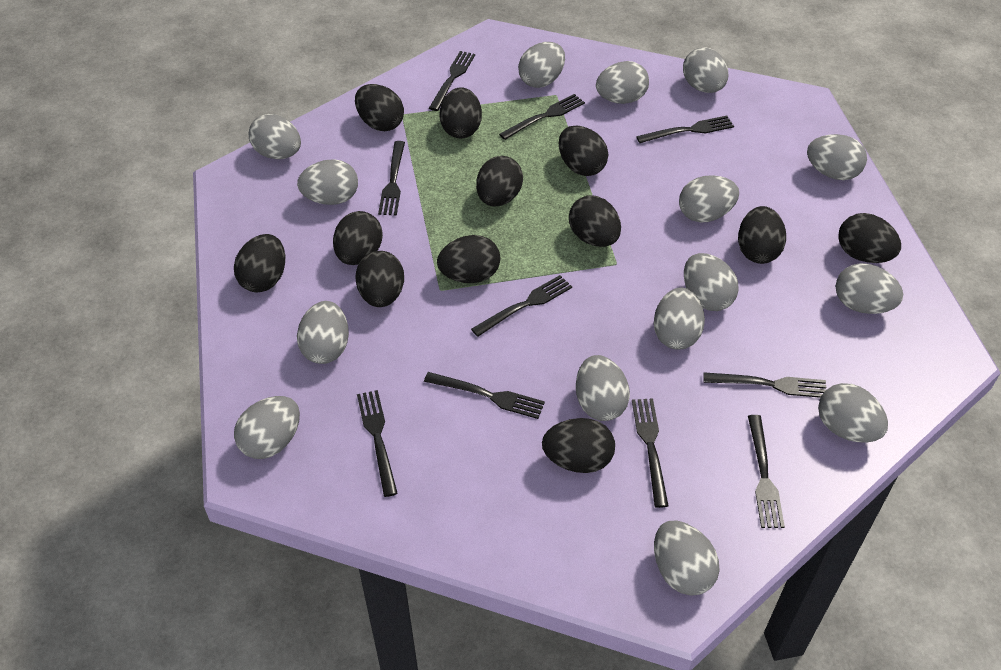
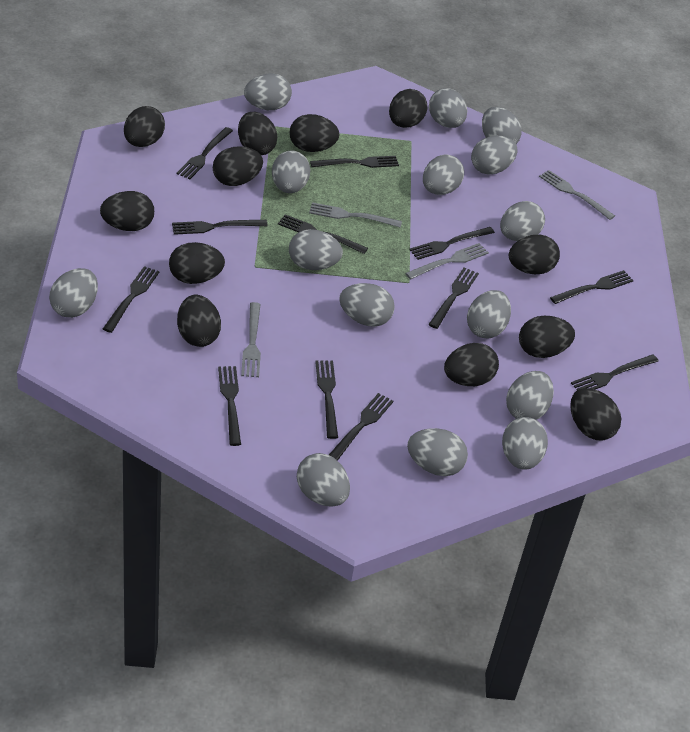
black fork: 10 -> 12
grey fork: 0 -> 4

